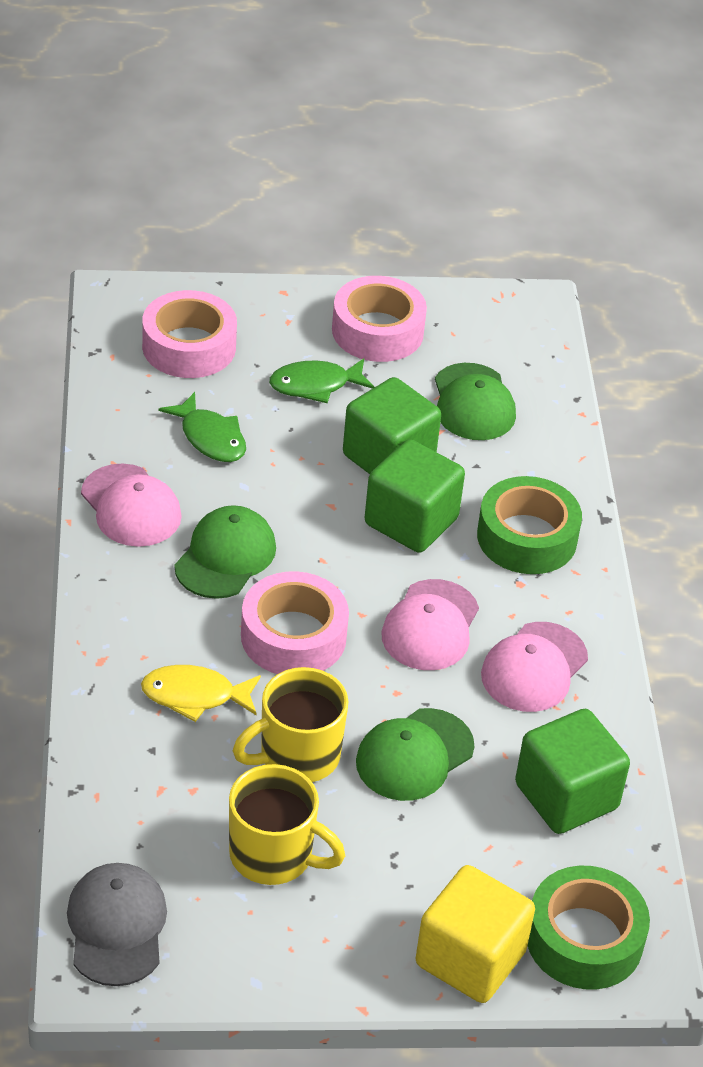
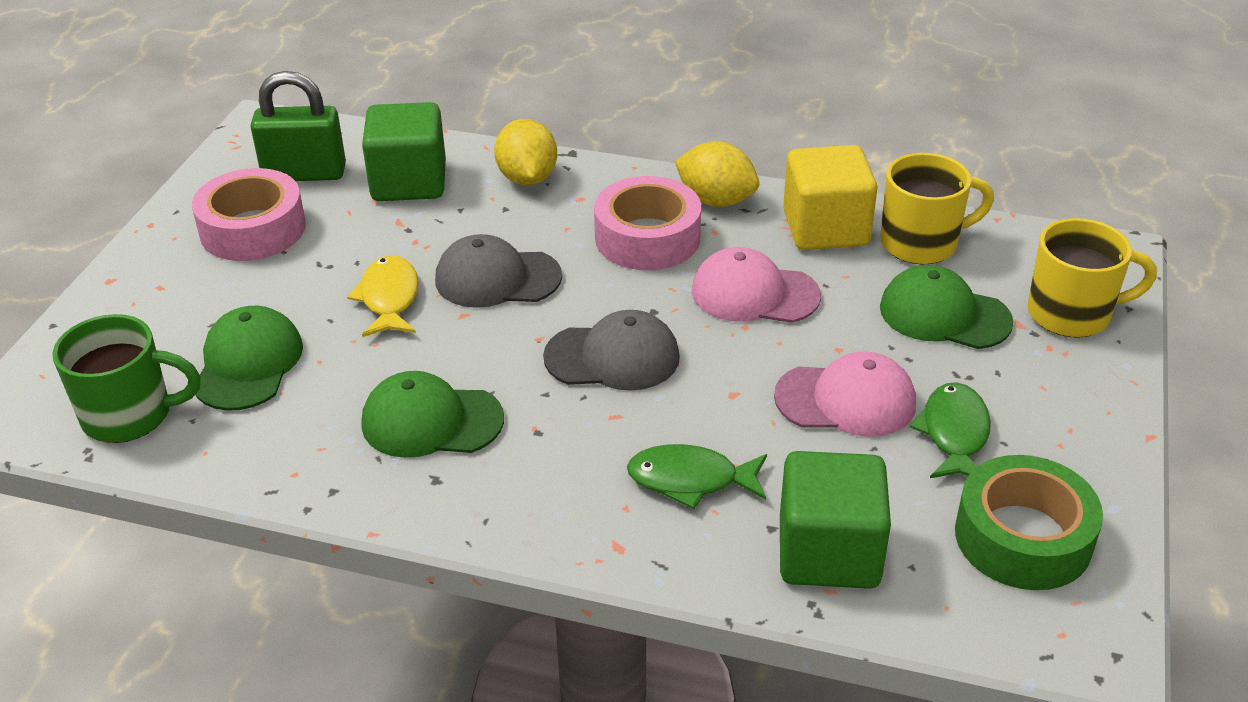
green cube: 3 -> 2
green mug: 0 -> 1
green padlock: 0 -> 1
green tape: 2 -> 1
grey cap: 1 -> 2
pink cap: 3 -> 2
pink tape: 3 -> 2
yellow lemon: 0 -> 2

